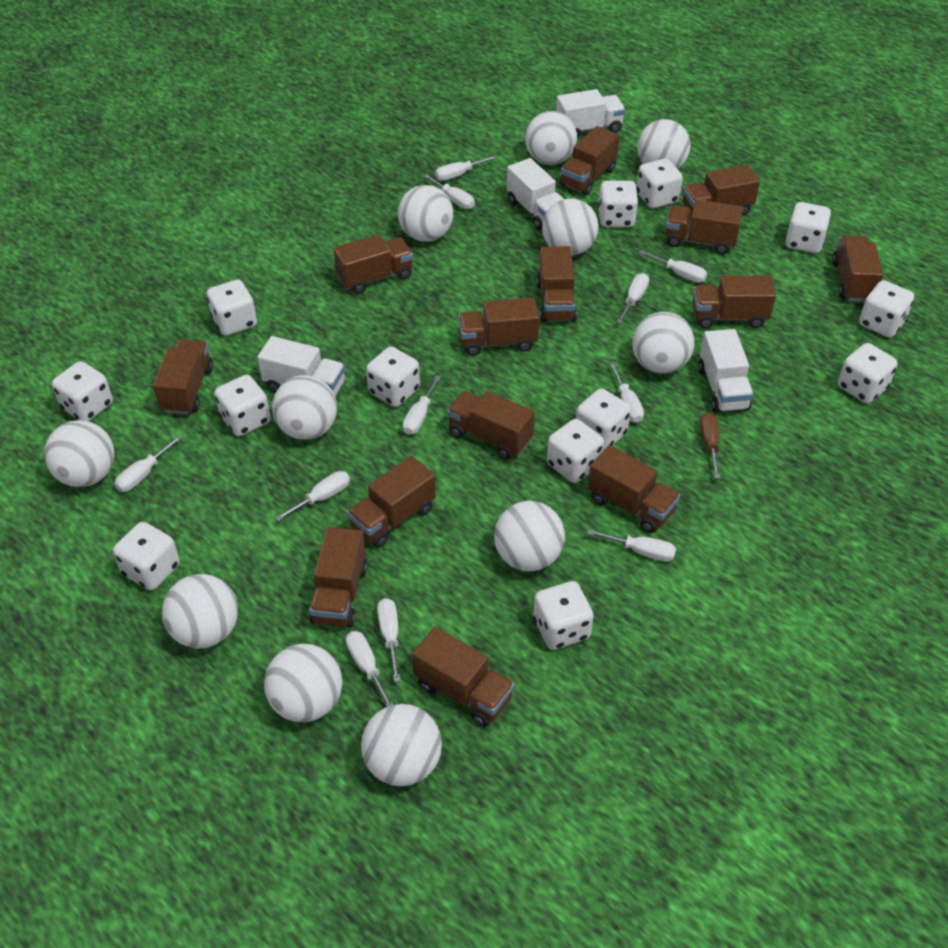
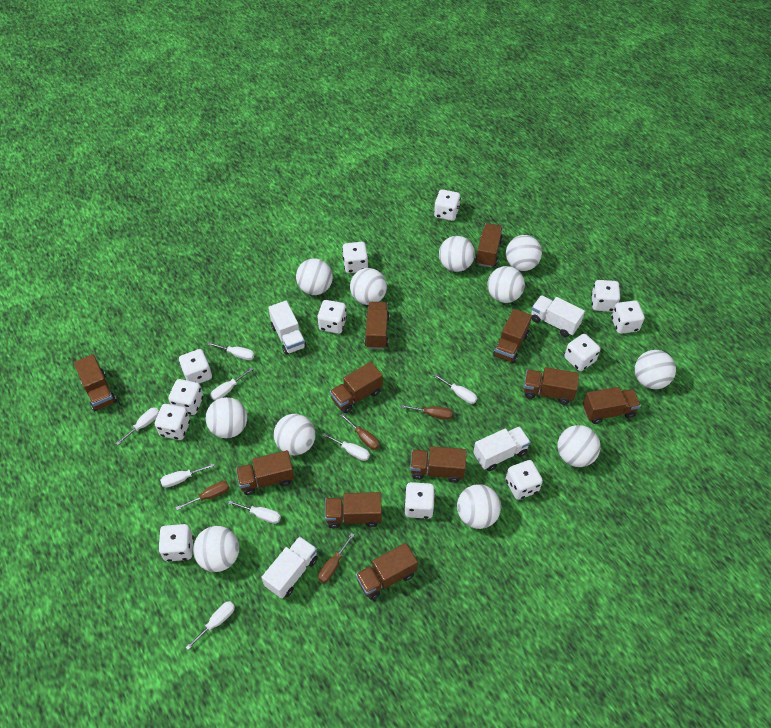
brown screwdriver: 1 -> 4
brown truck: 14 -> 11
white dice: 13 -> 12
white screwdriver: 11 -> 8

